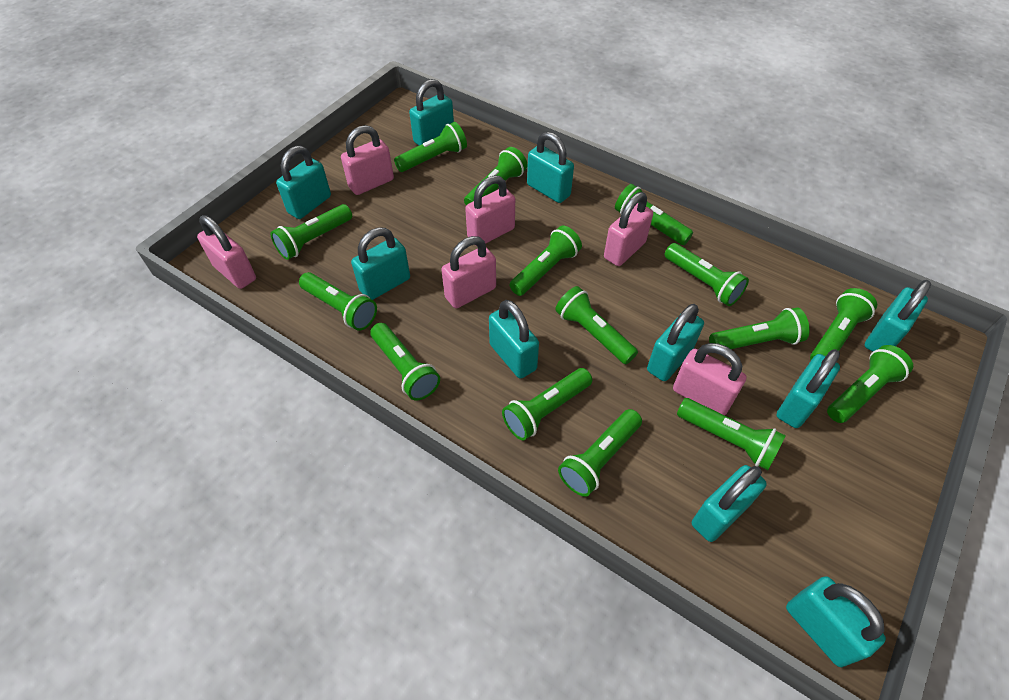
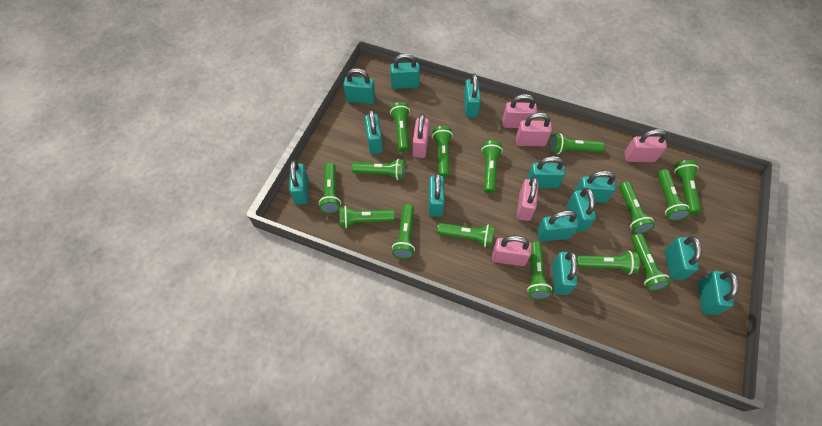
turquoise padlock: 10 -> 13

